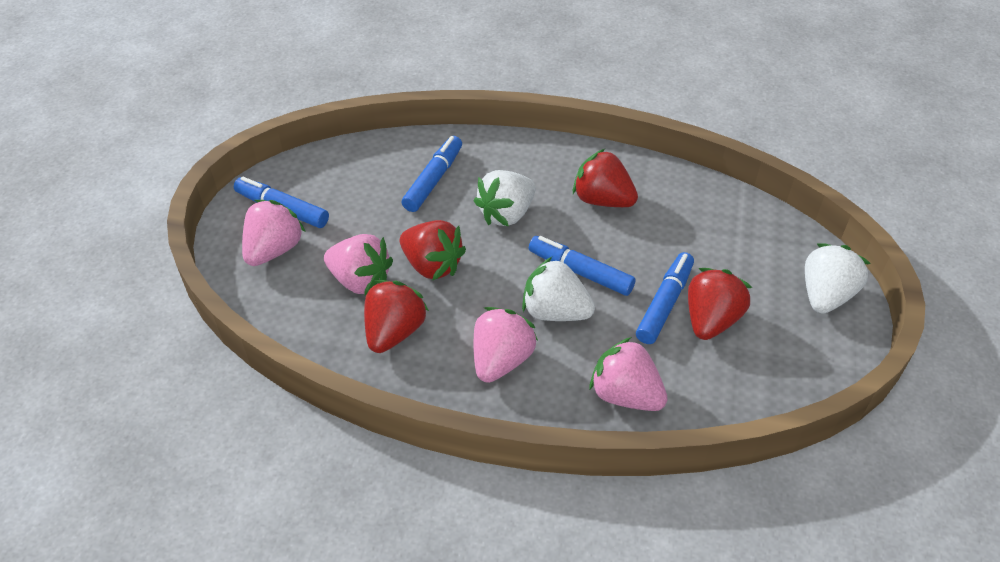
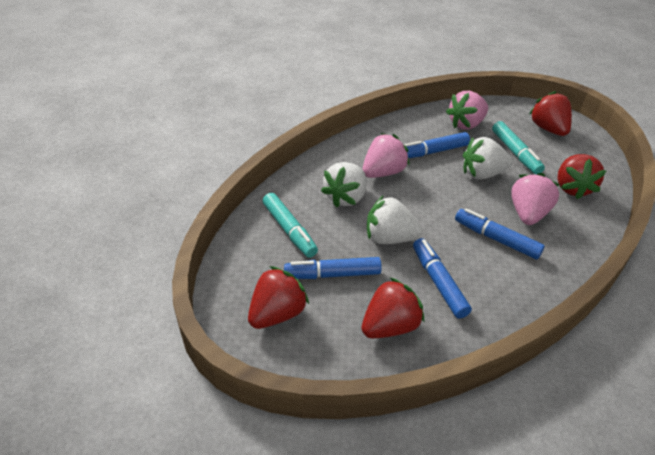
pink strawberry: 4 -> 3
turquoise marker: 0 -> 2

